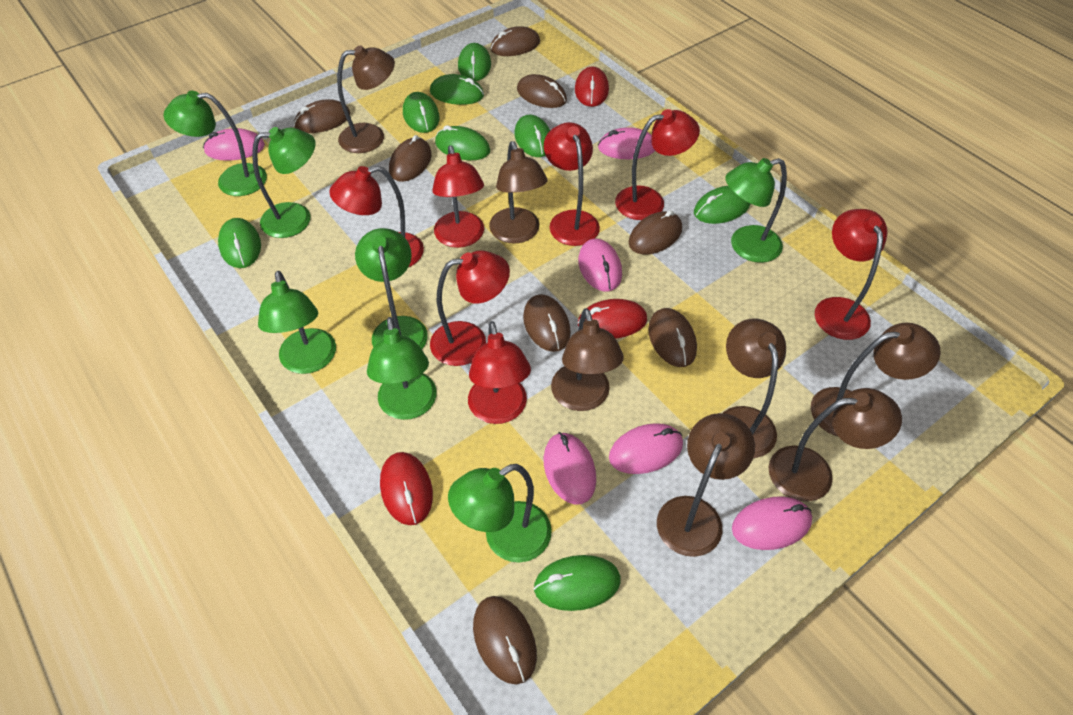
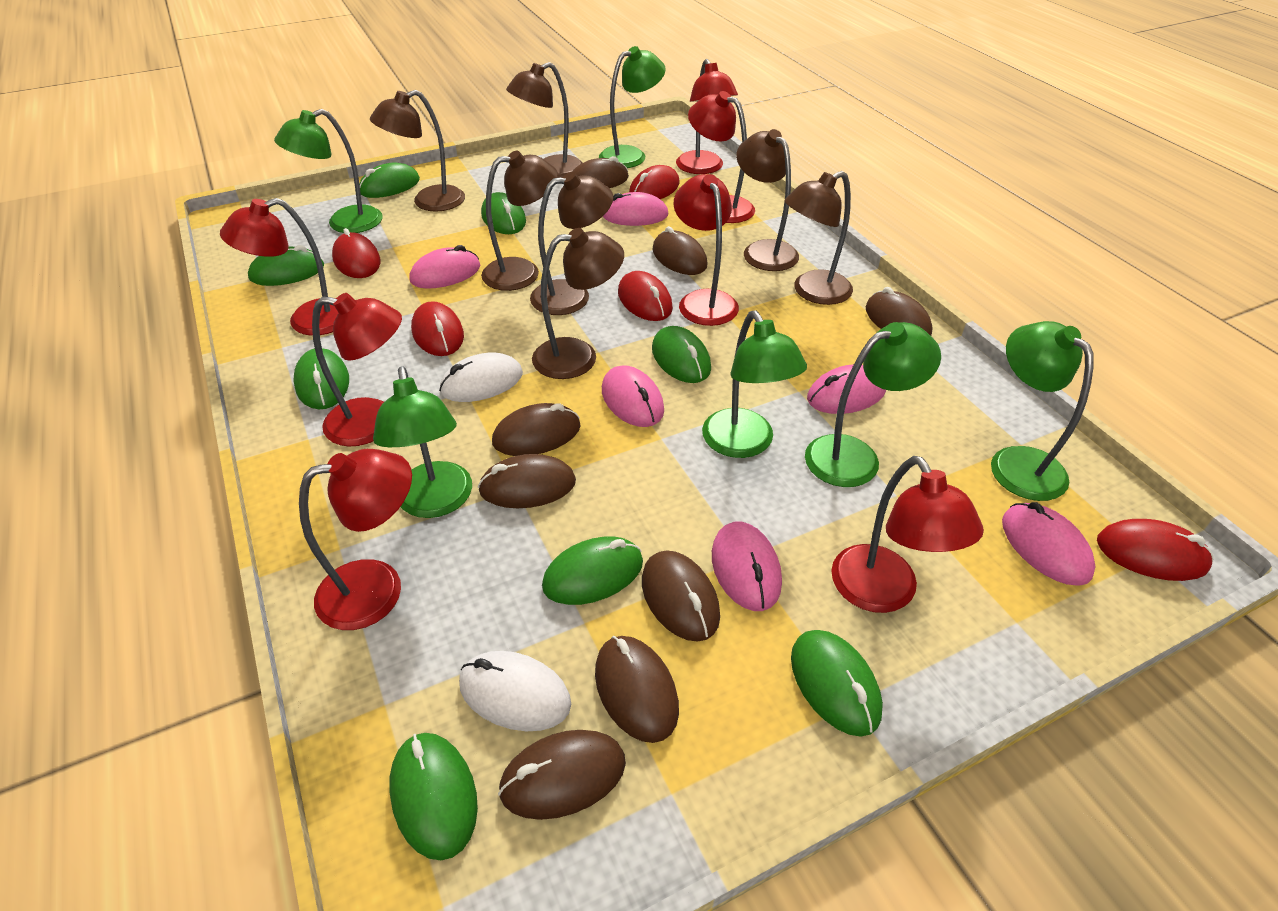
green lamp: 7 -> 6
red mouse: 3 -> 5
white mouse: 0 -> 2

